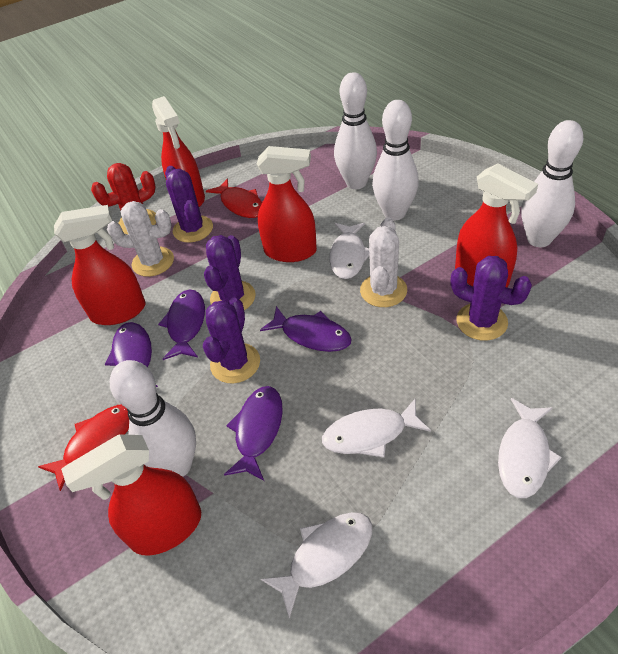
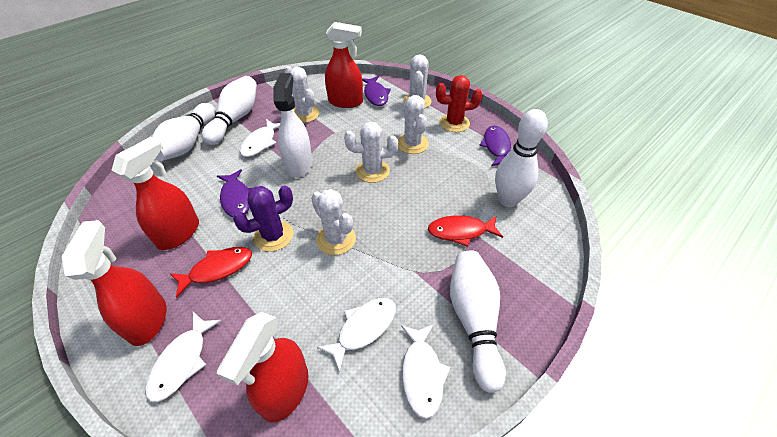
purple cactus: 4 -> 1
purple fish: 4 -> 3
red spray bottle: 5 -> 4
white cactus: 2 -> 5
white spray bottle: 0 -> 1

